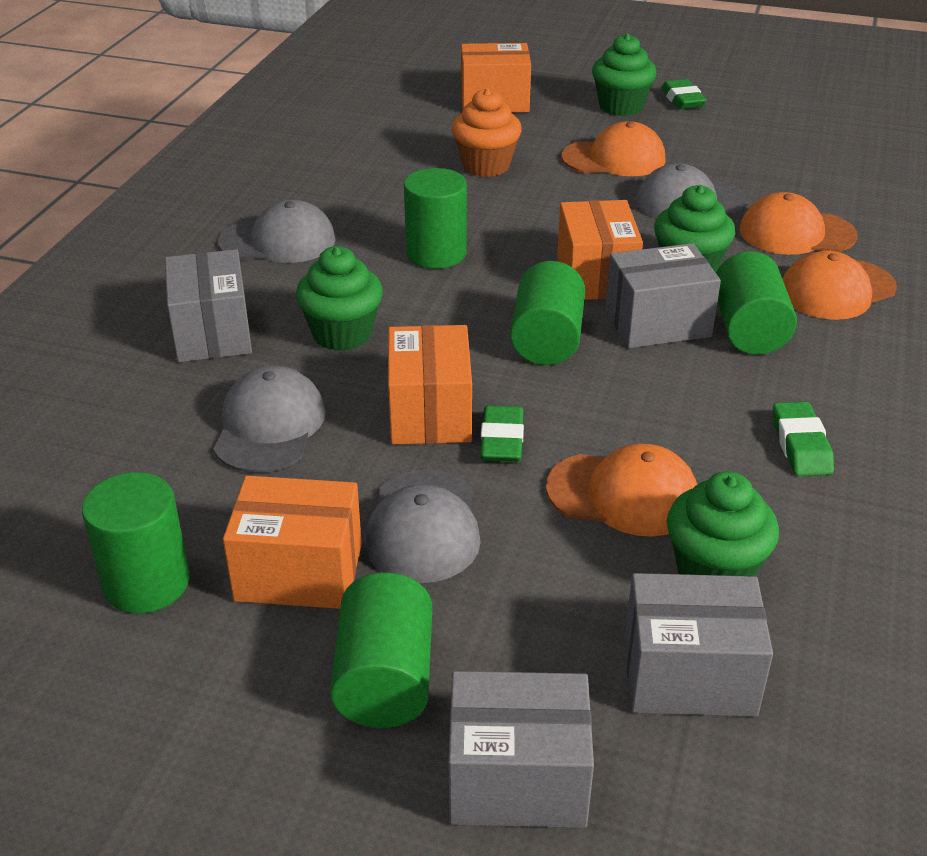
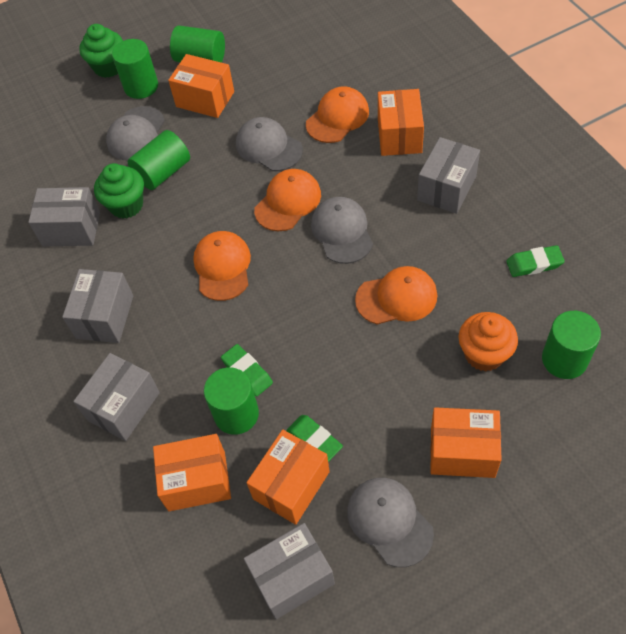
green cupcake: 4 -> 2
grey box: 4 -> 5
orange box: 4 -> 5

